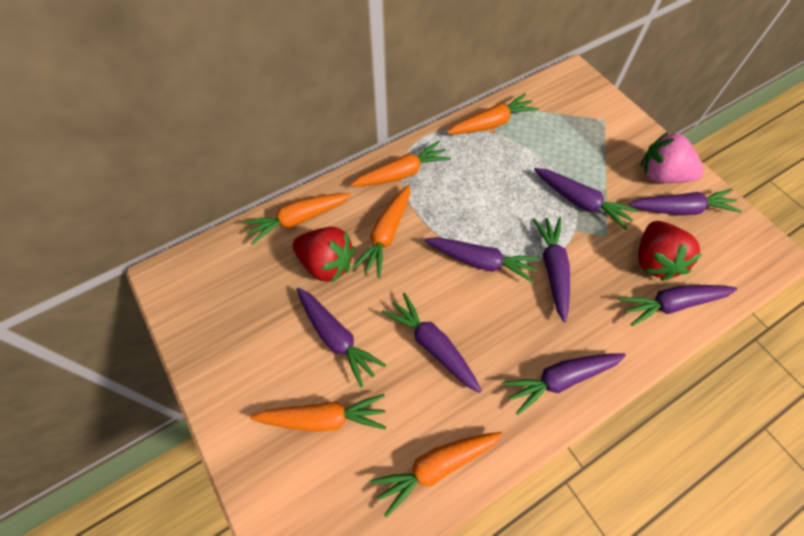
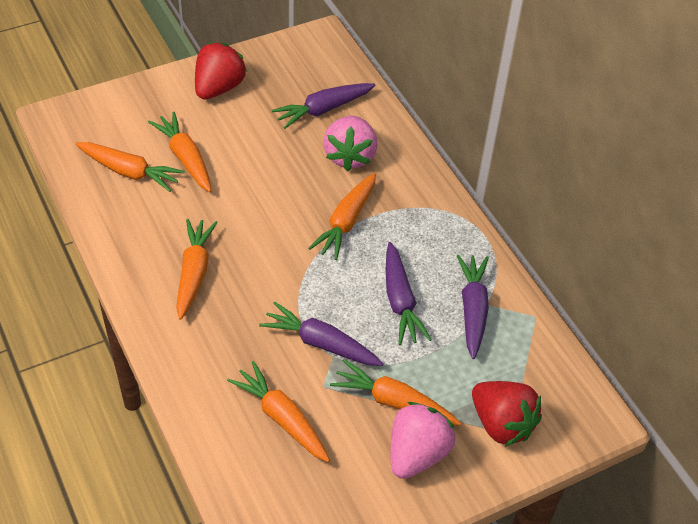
pink strawberry: 1 -> 2
purple carrot: 8 -> 4

